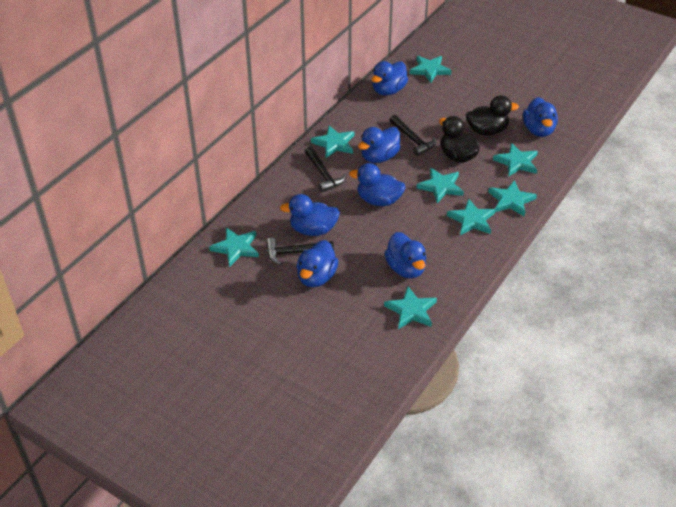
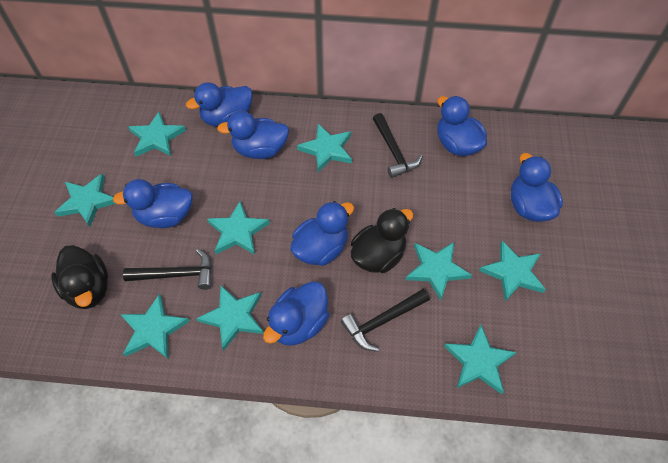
turquoise star: 8 -> 9

